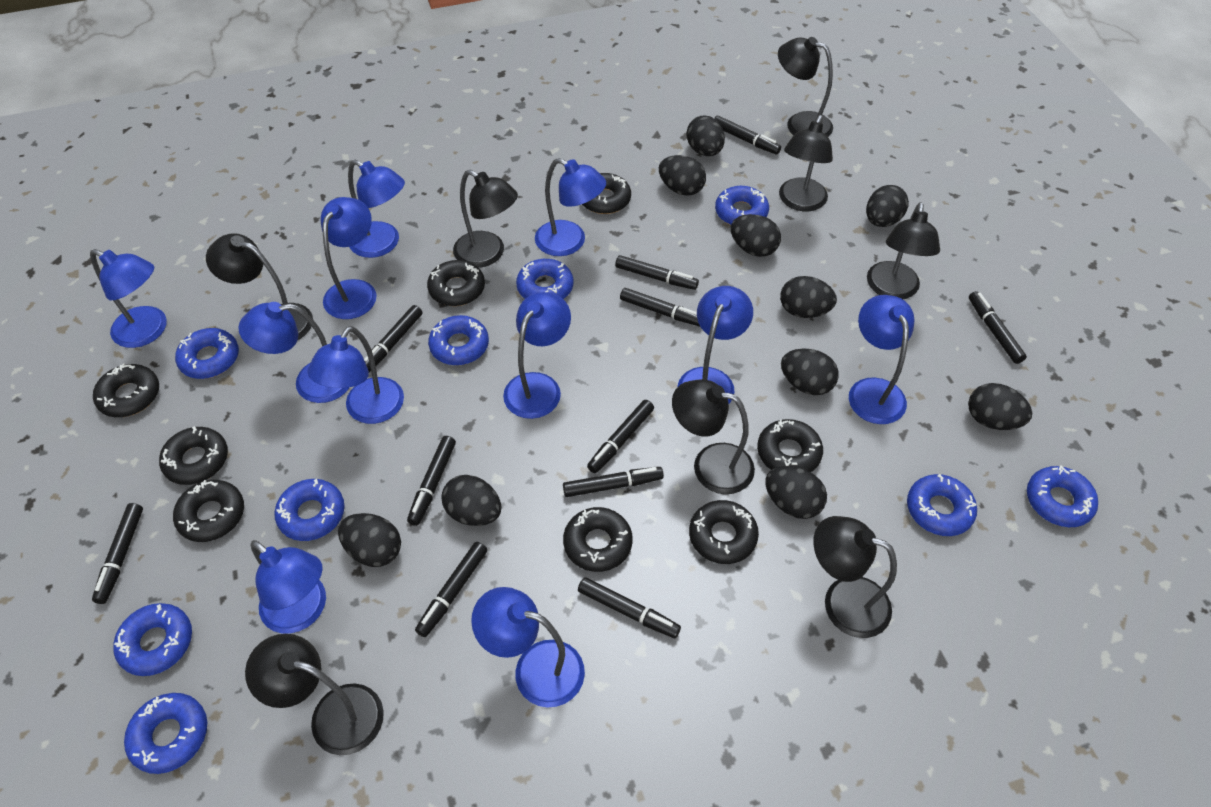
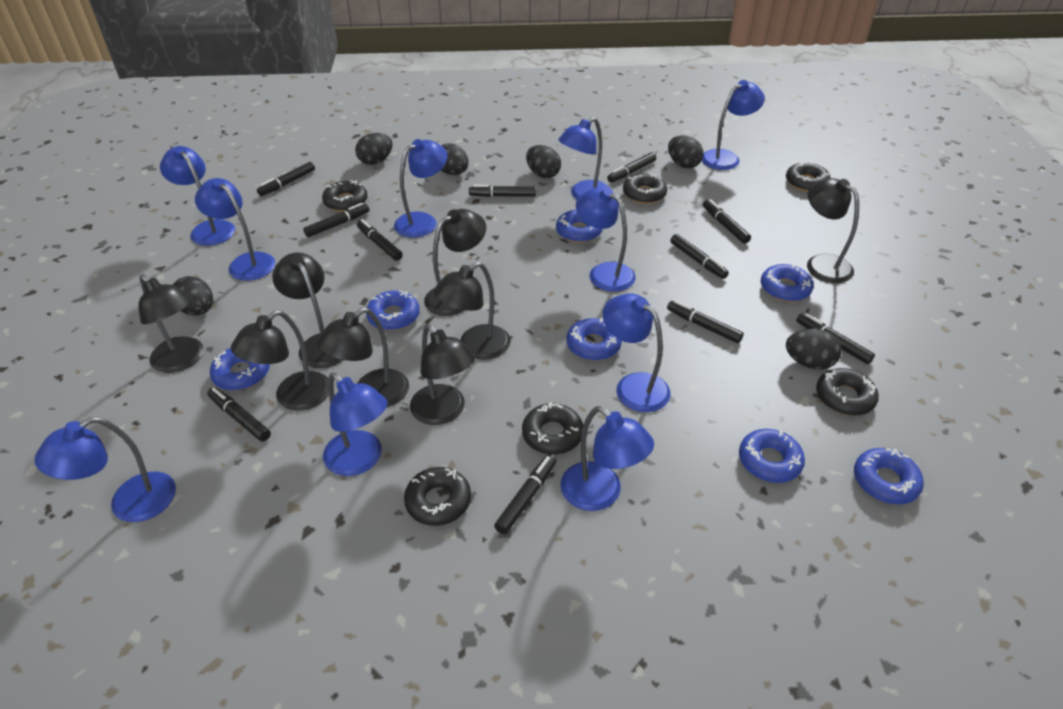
black donut: 8 -> 6
black egg: 10 -> 6
blue donut: 9 -> 7
blue lamp: 11 -> 10

